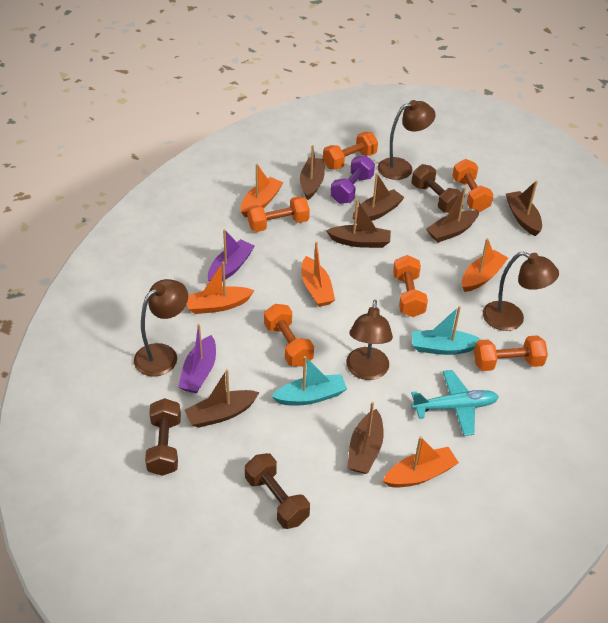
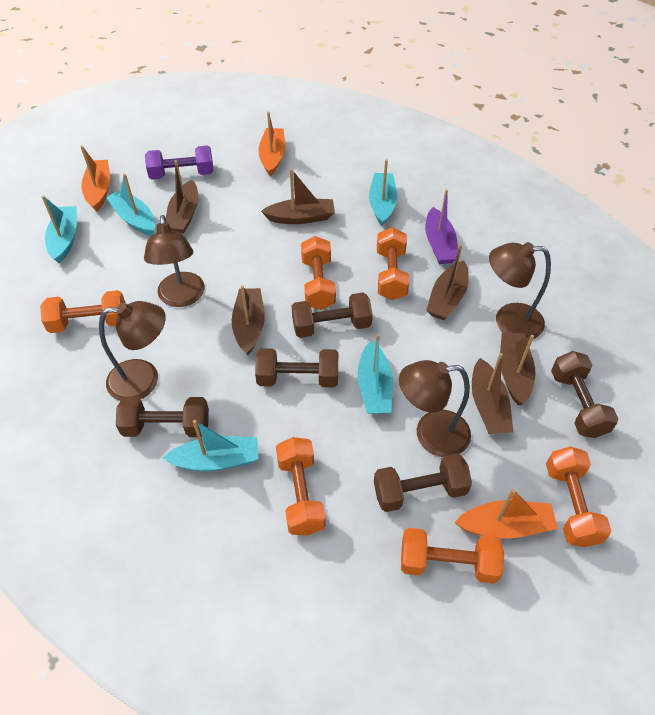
brown boat: 7 -> 6
brown dumbbell: 3 -> 5
orange boat: 5 -> 3
purple boat: 2 -> 1
turquoise boat: 2 -> 5
turquoise plane: 1 -> 0

